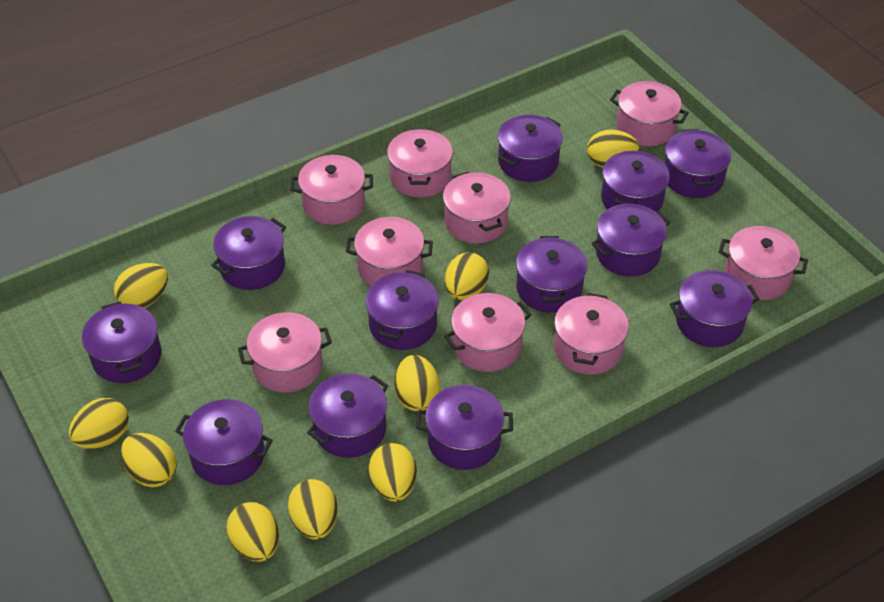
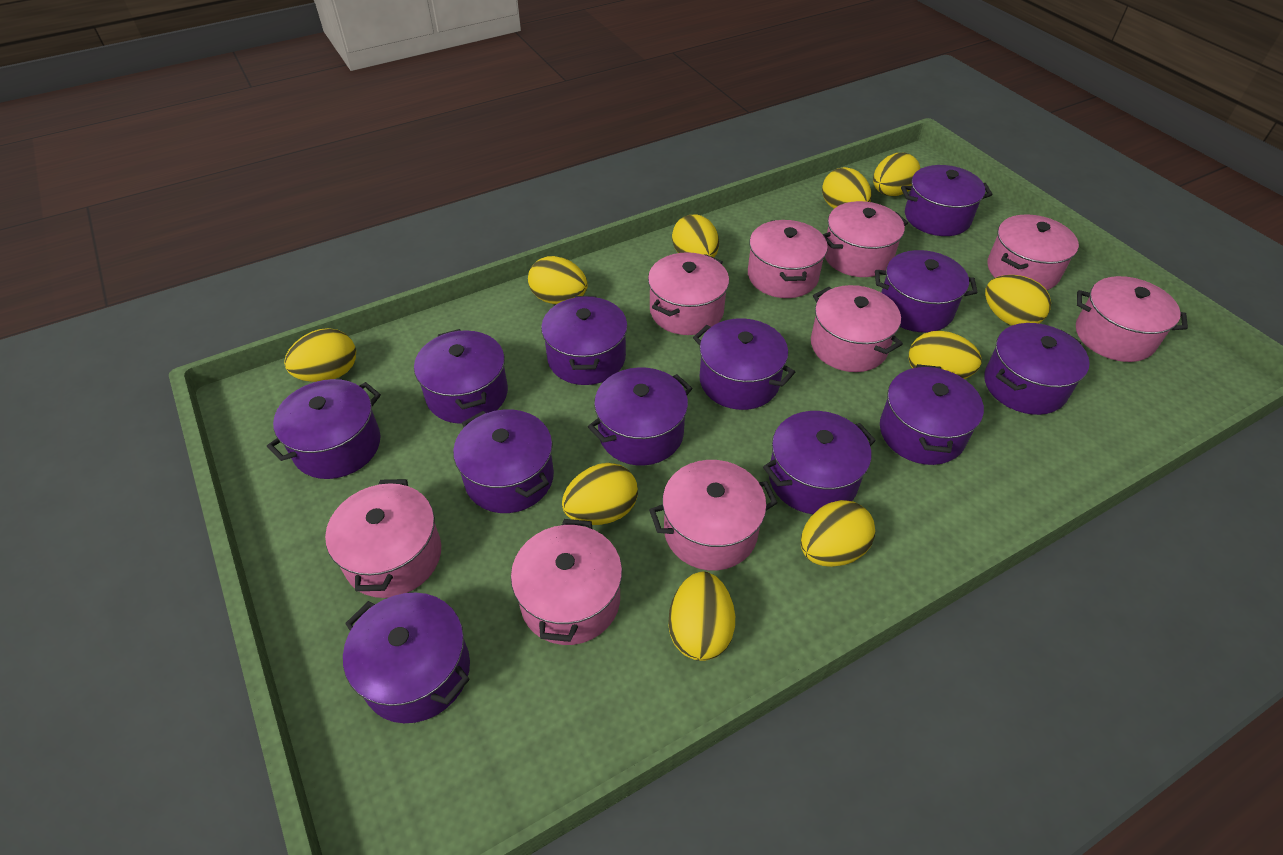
yellow egg: 9 -> 10

